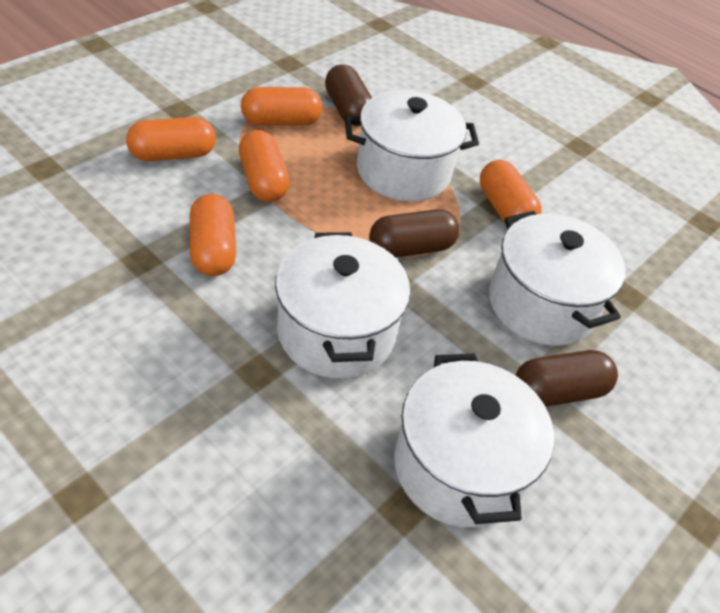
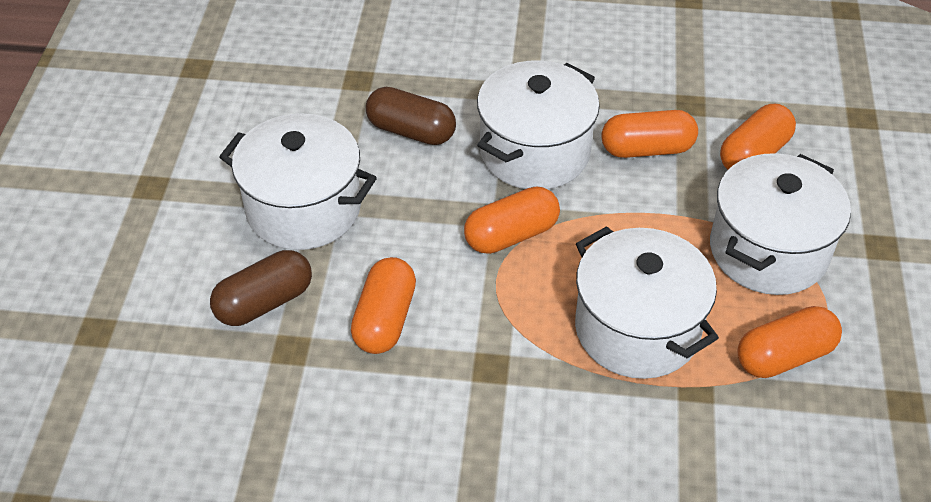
brown capsule: 3 -> 2

